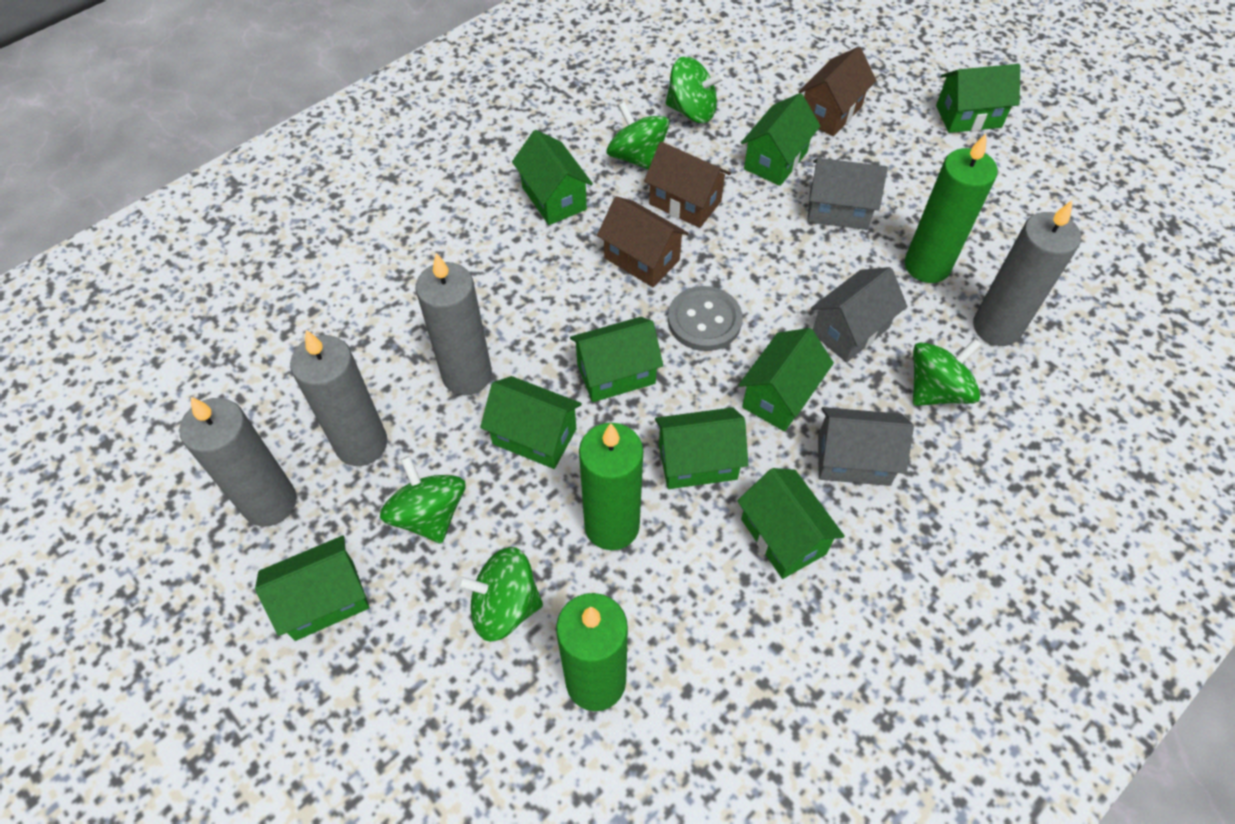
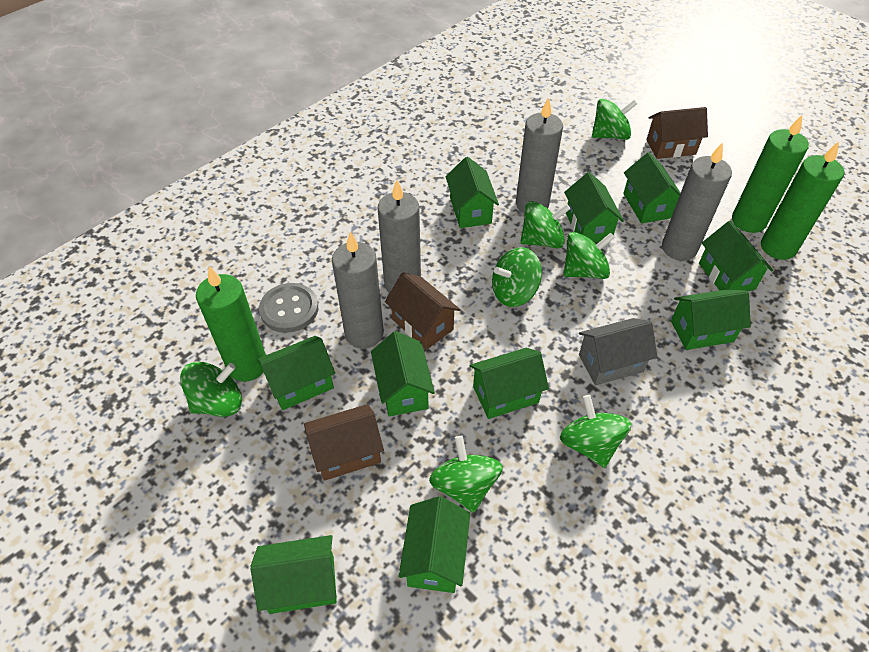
green house: 9 -> 10
green spinning top: 5 -> 7
grey house: 3 -> 1

